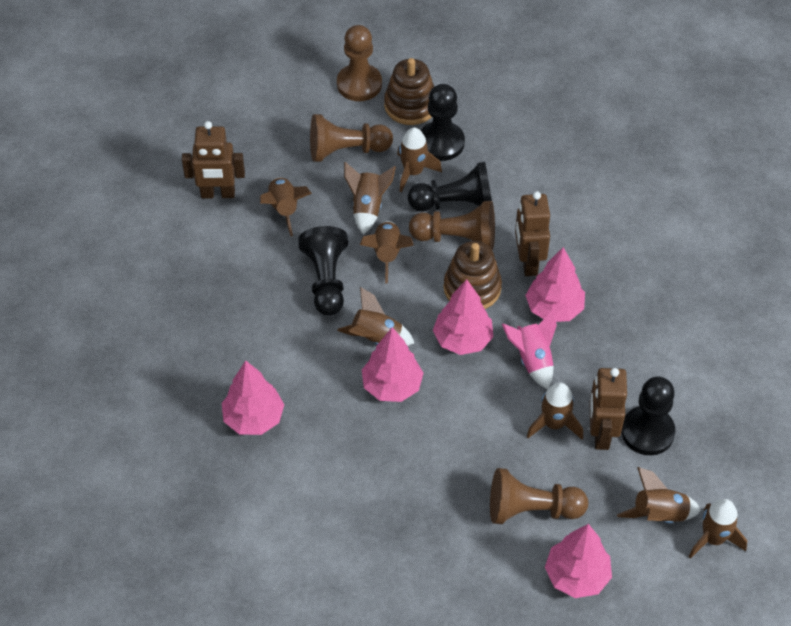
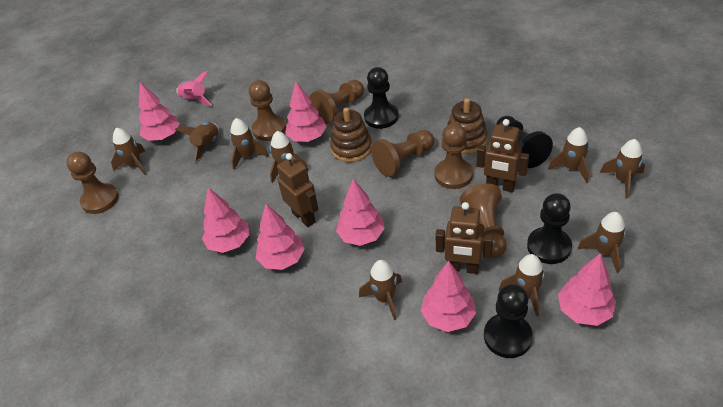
brown pawn: 4 -> 6
brown rocket: 8 -> 9
pink tree: 5 -> 7

